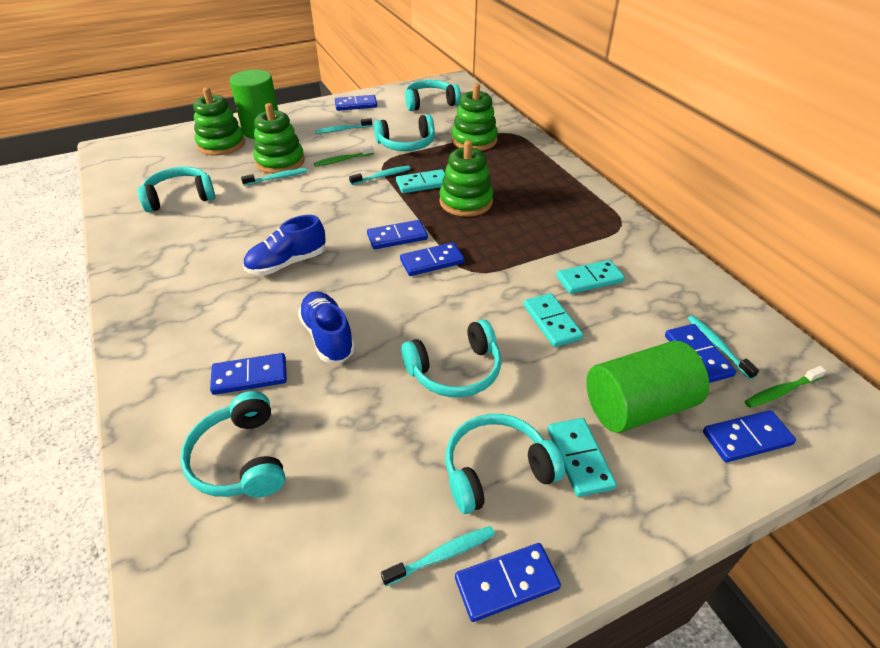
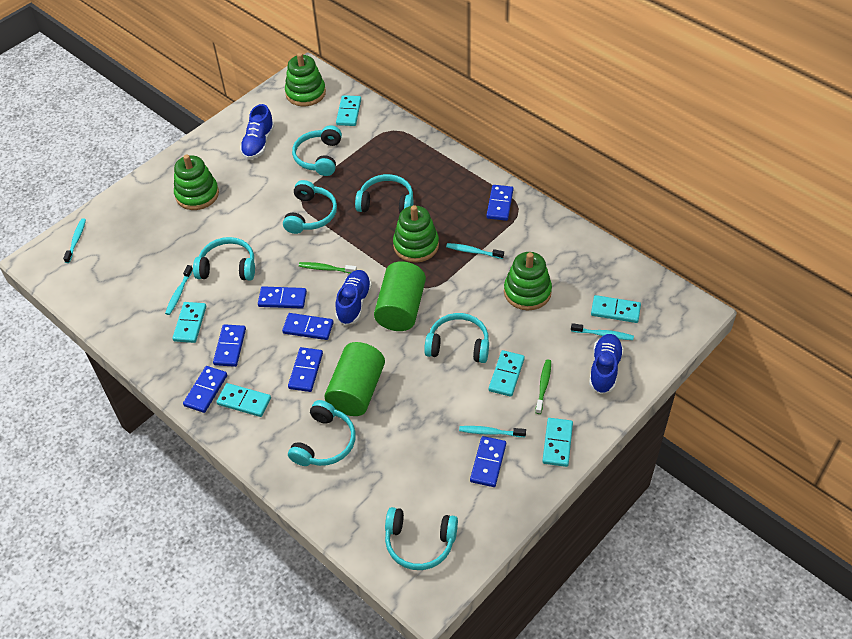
blue shoe: 2 -> 3
turquoise domino: 4 -> 6
turquoise headphones: 6 -> 7

